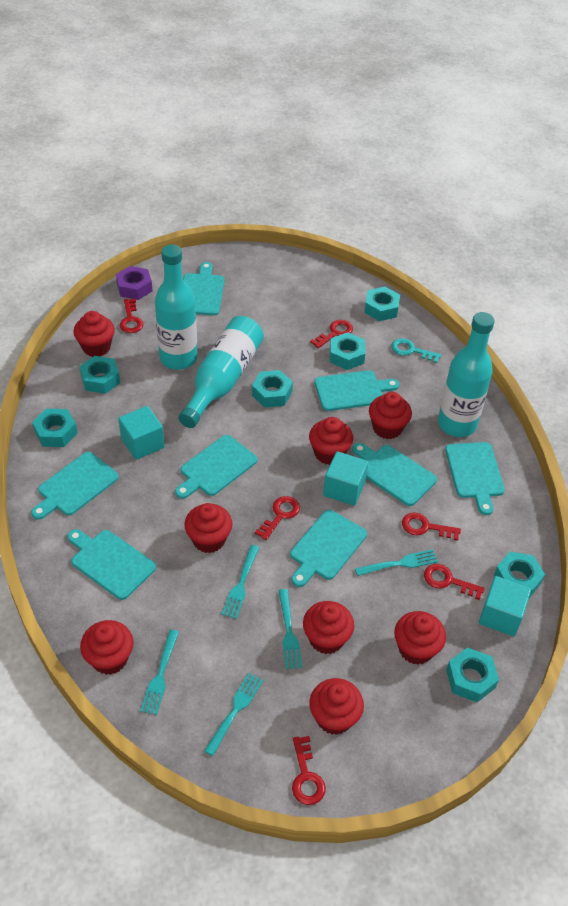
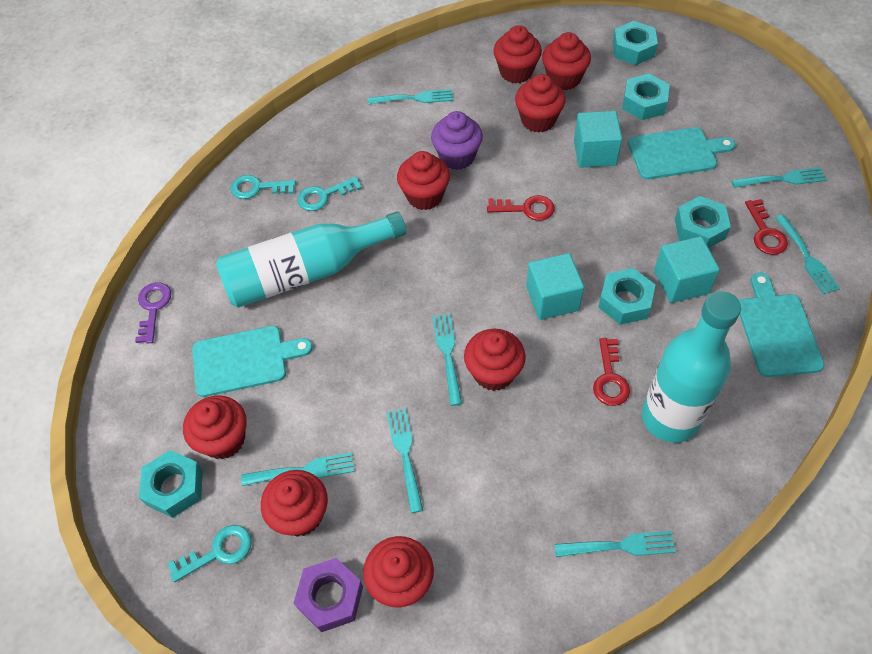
purple cupcake: 0 -> 1
purple key: 0 -> 1
red key: 6 -> 3
turquoise bottle: 3 -> 2
turquoise cutting board: 8 -> 3
turquoise fork: 5 -> 7
turquoise key: 1 -> 3
turquoise nut: 7 -> 5

